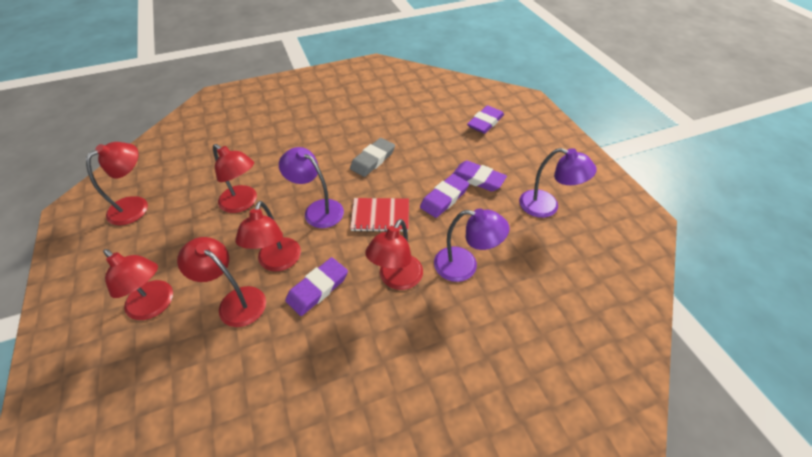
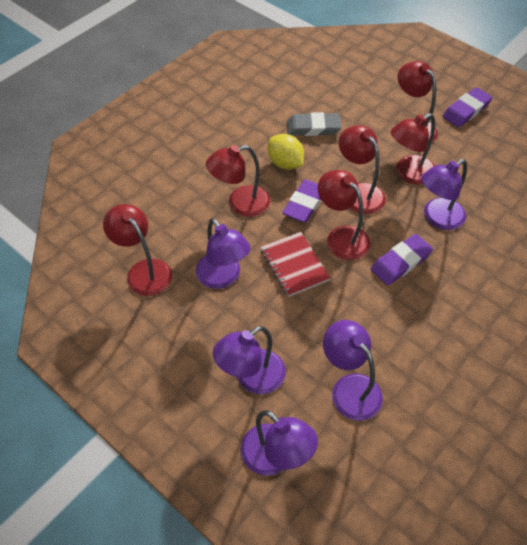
purple eraser: 4 -> 3
purple lamp: 3 -> 5
yellow lemon: 0 -> 1

